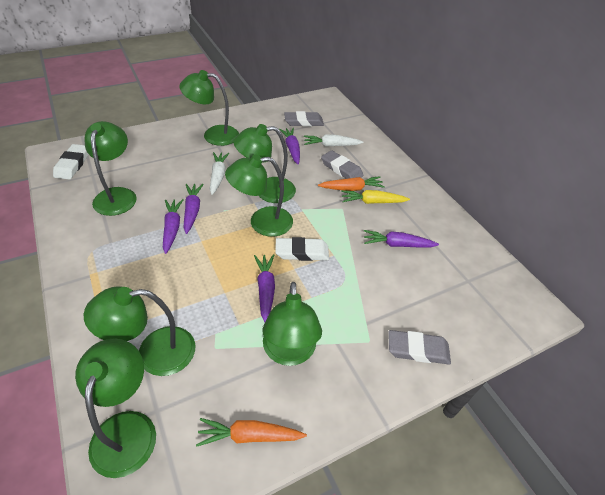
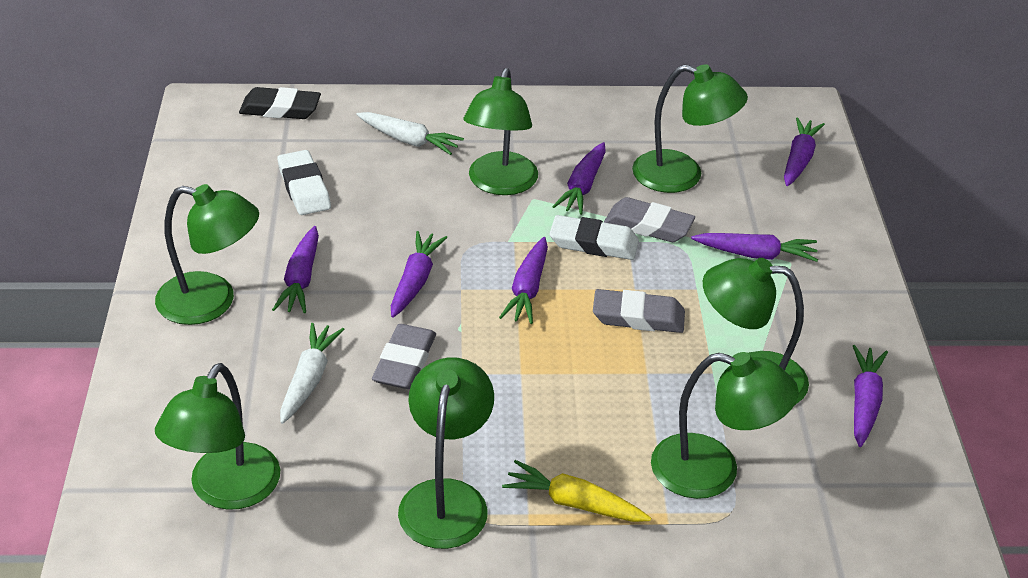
black eraser: 0 -> 1
orange carrot: 2 -> 0
purple carrot: 5 -> 7

